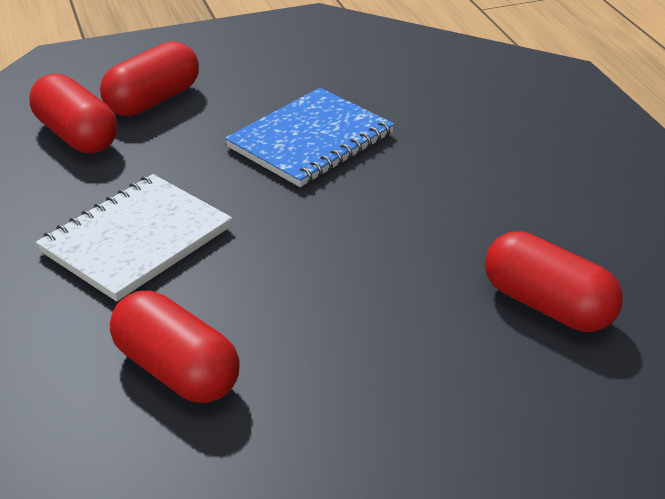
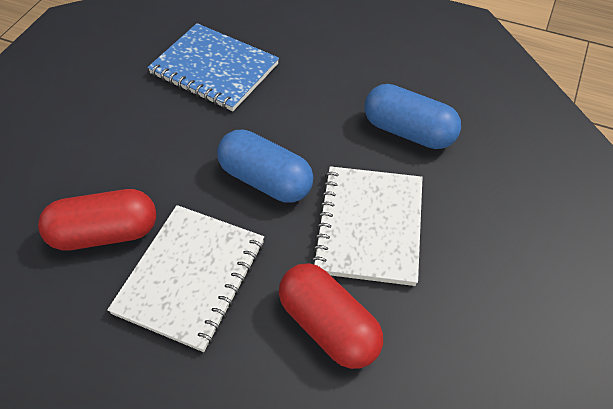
blue capsule: 0 -> 2
red capsule: 4 -> 2
white notebook: 1 -> 2

